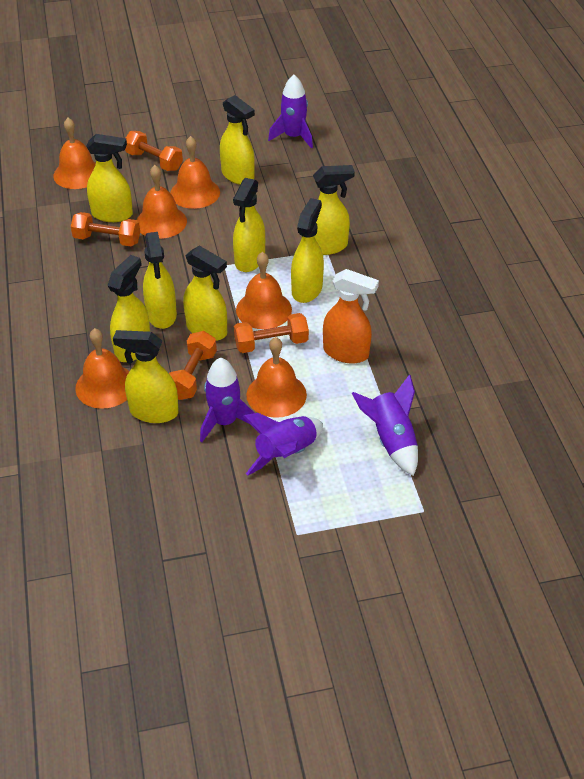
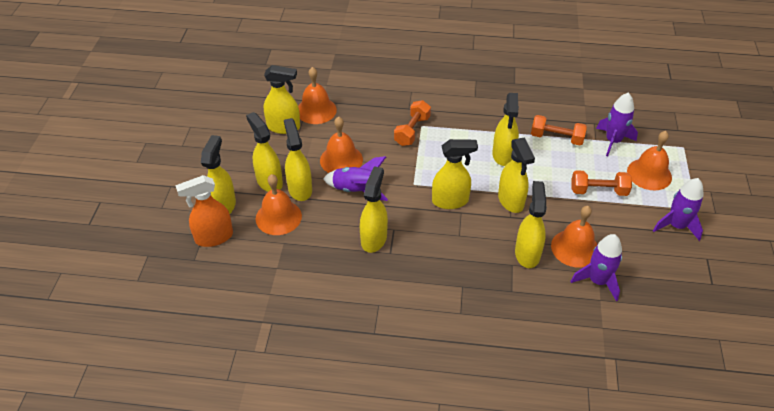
orange bell: 6 -> 5
orange dumbbell: 4 -> 3

